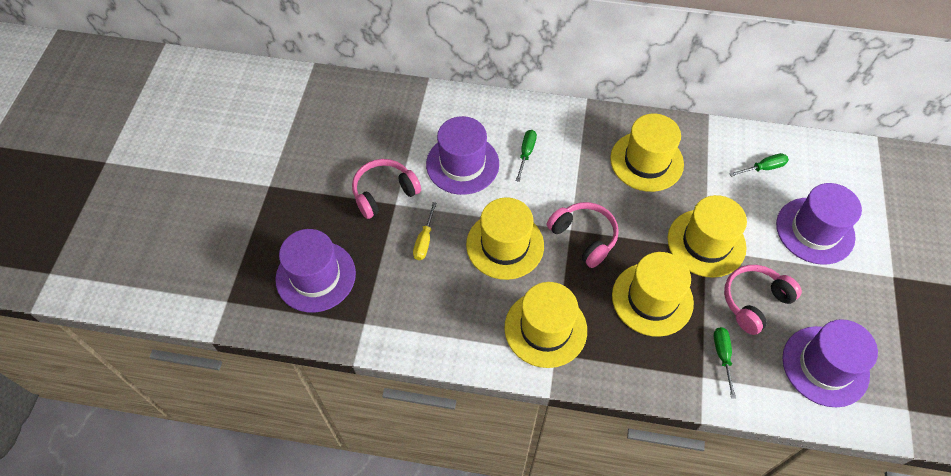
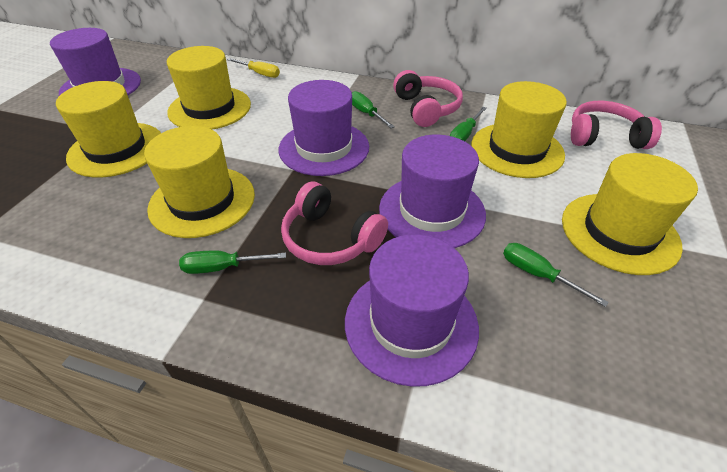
green screwdriver: 3 -> 4

